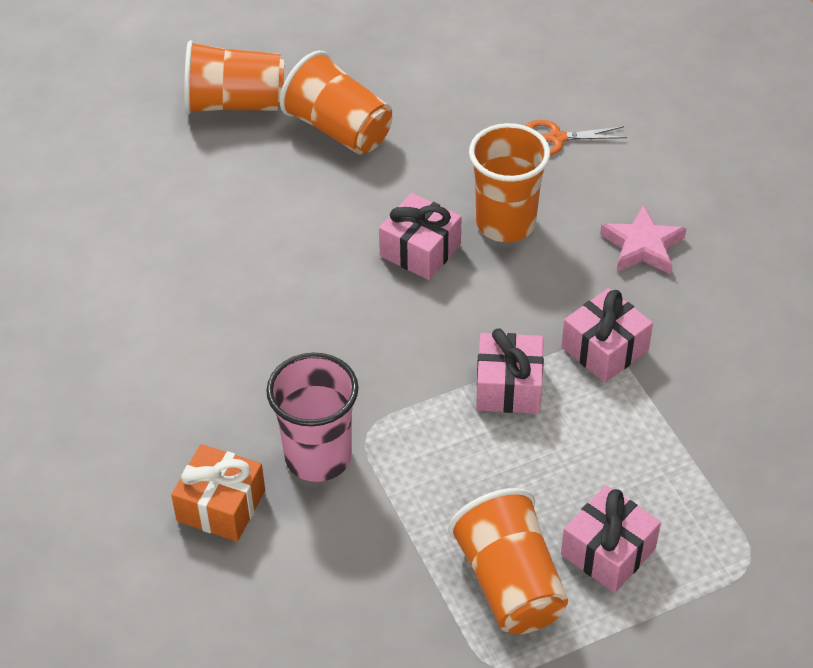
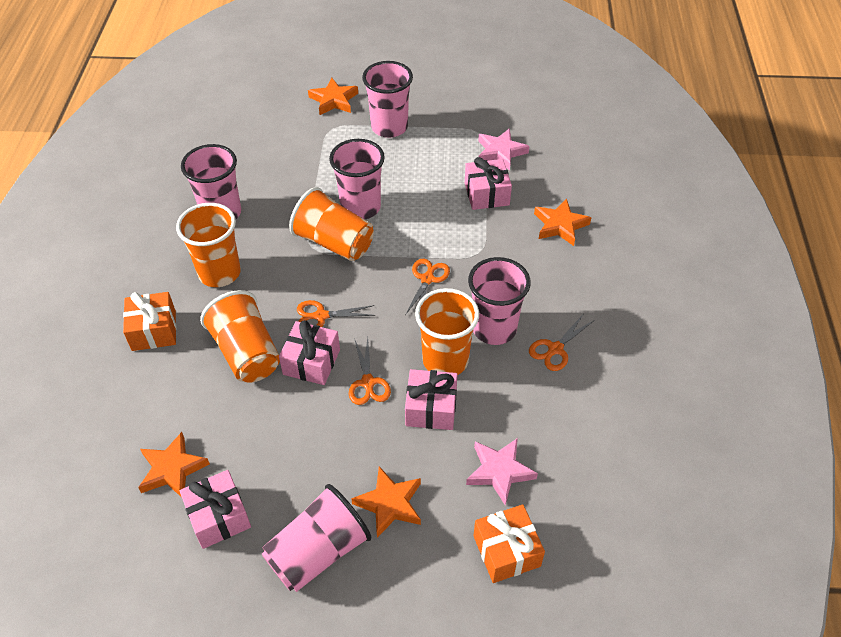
orange gift: 1 -> 2
orange scissors: 1 -> 4
orange star: 0 -> 4
pink cup: 1 -> 5
pink star: 1 -> 2

